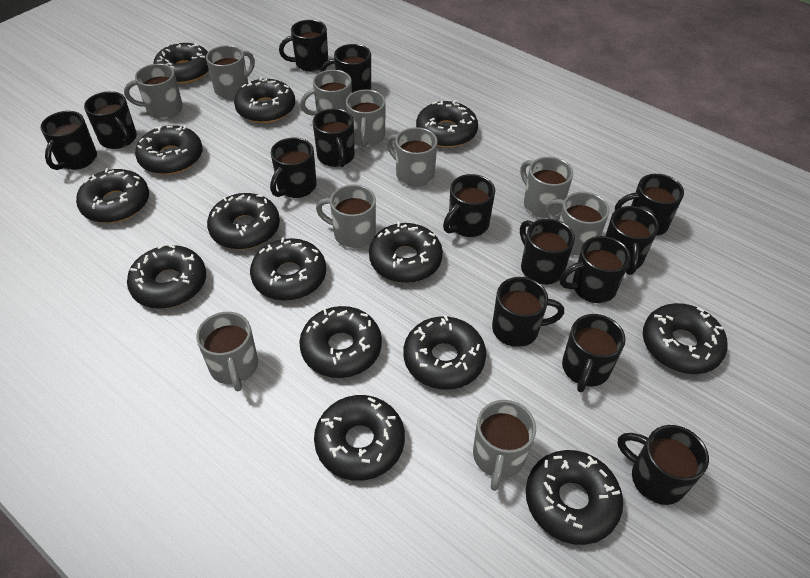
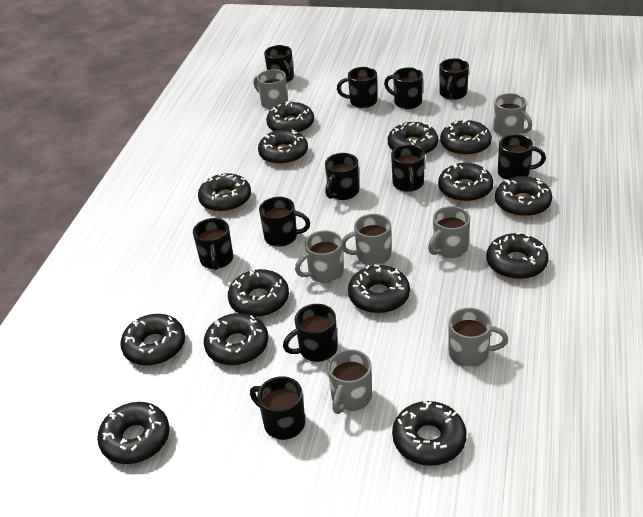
black mug: 14 -> 11
grey mug: 10 -> 7

